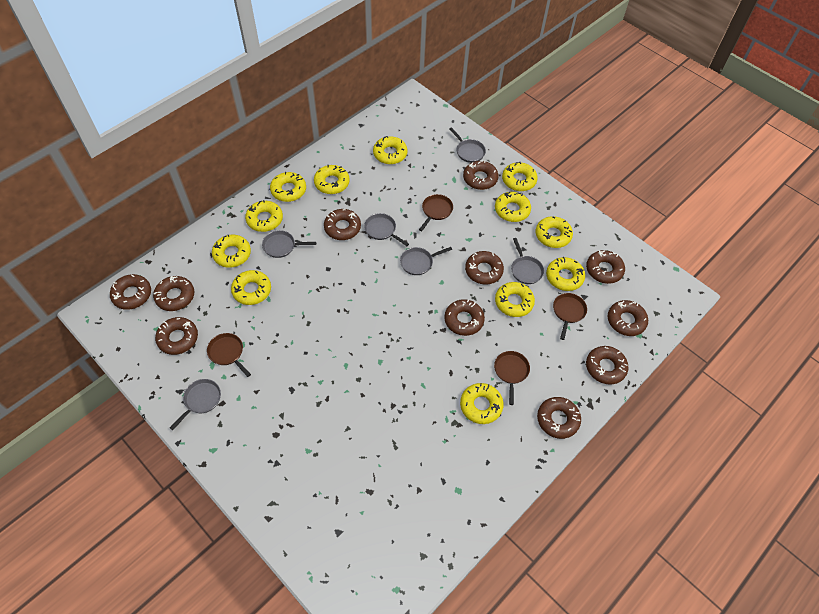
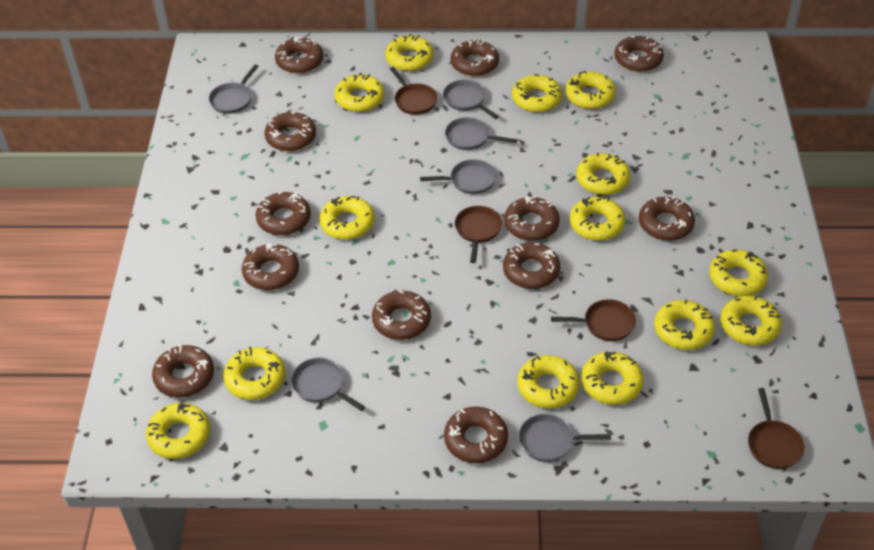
brown donut: 11 -> 12
yellow donut: 12 -> 14

